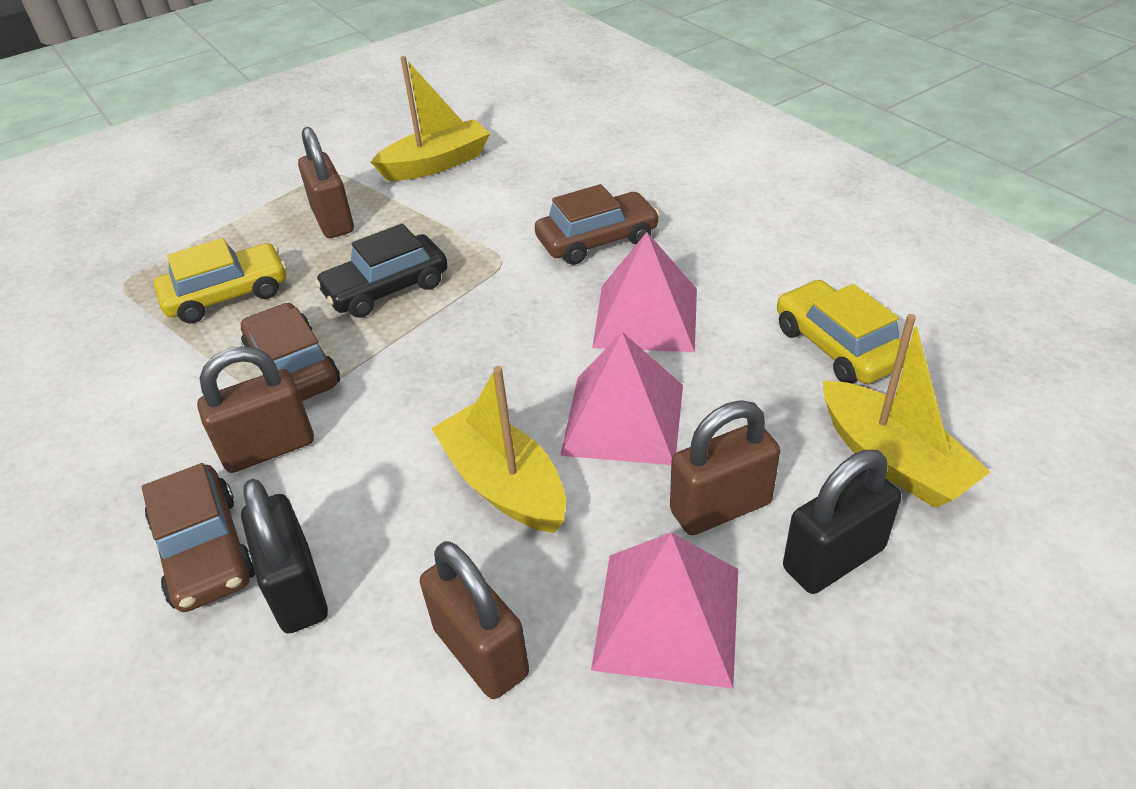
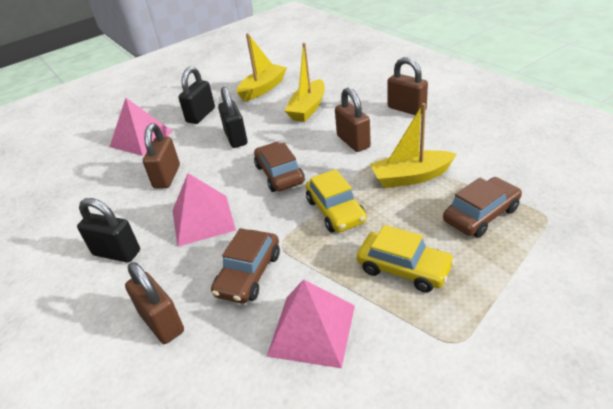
black car: 1 -> 0
black padlock: 2 -> 3

